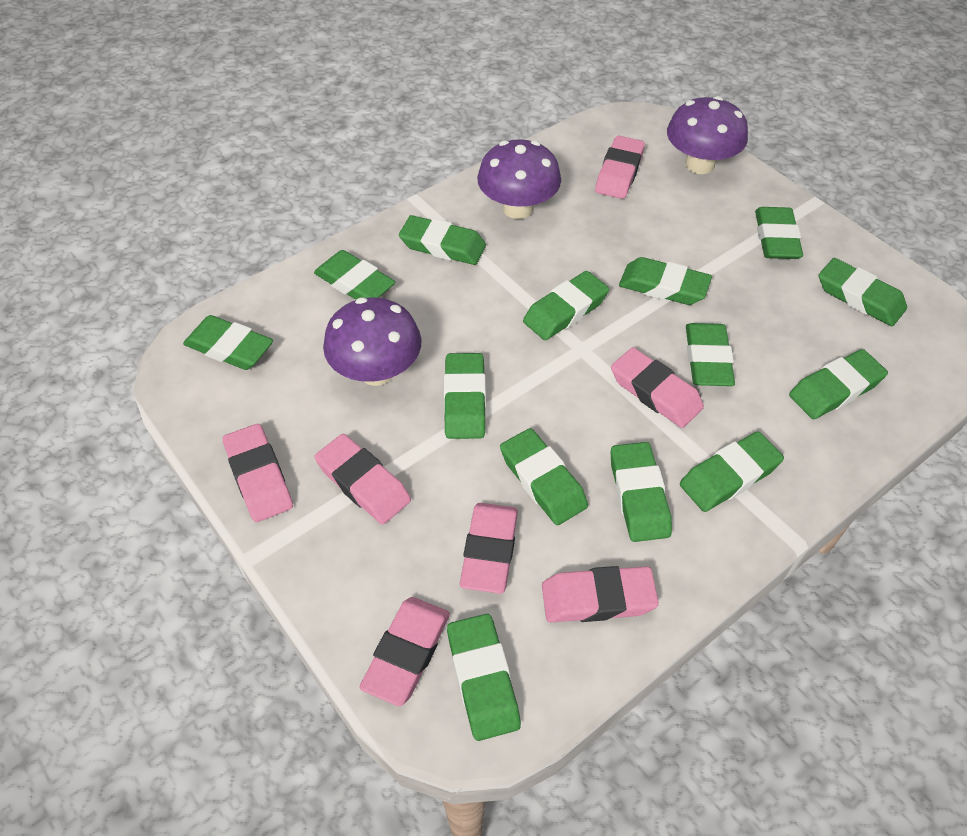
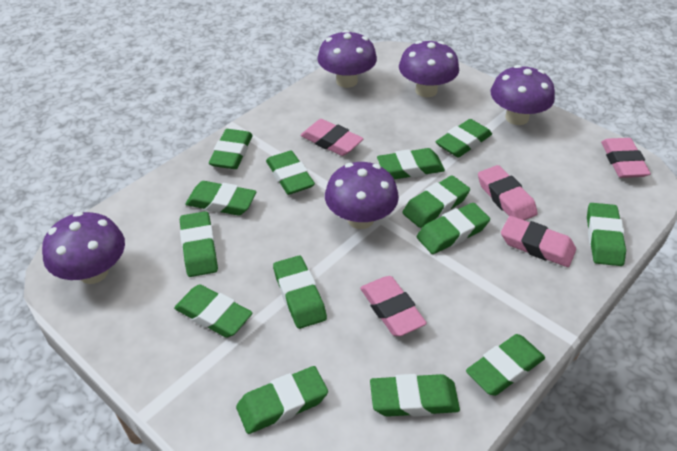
pink eraser: 7 -> 5
purple mushroom: 3 -> 5

